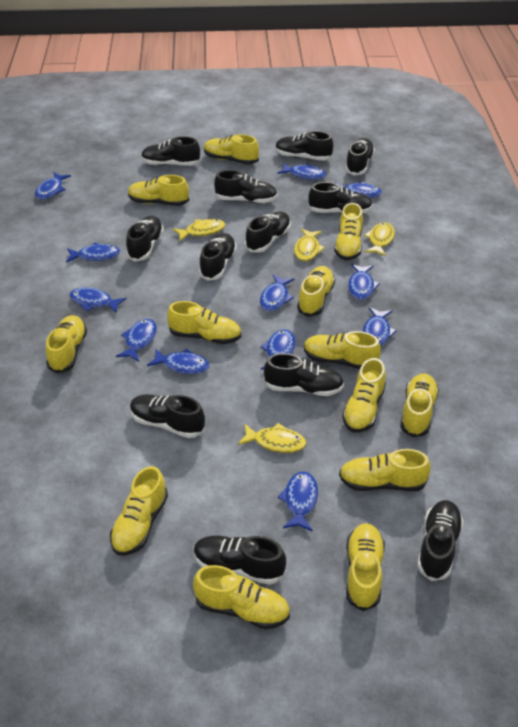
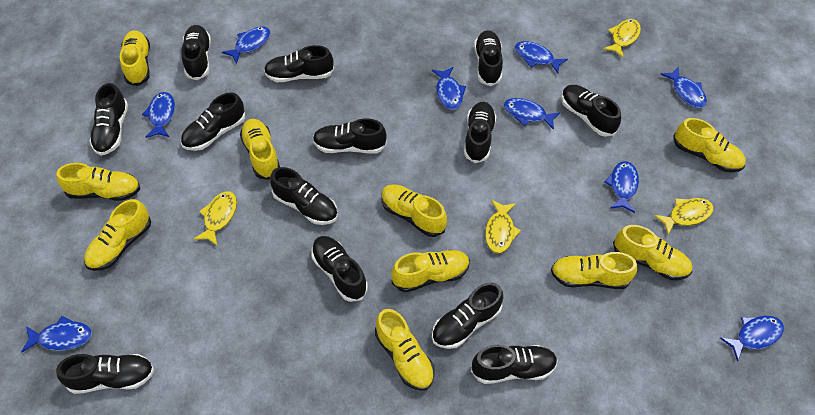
black shoe: 12 -> 13
blue fish: 12 -> 9
yellow shoe: 13 -> 10

